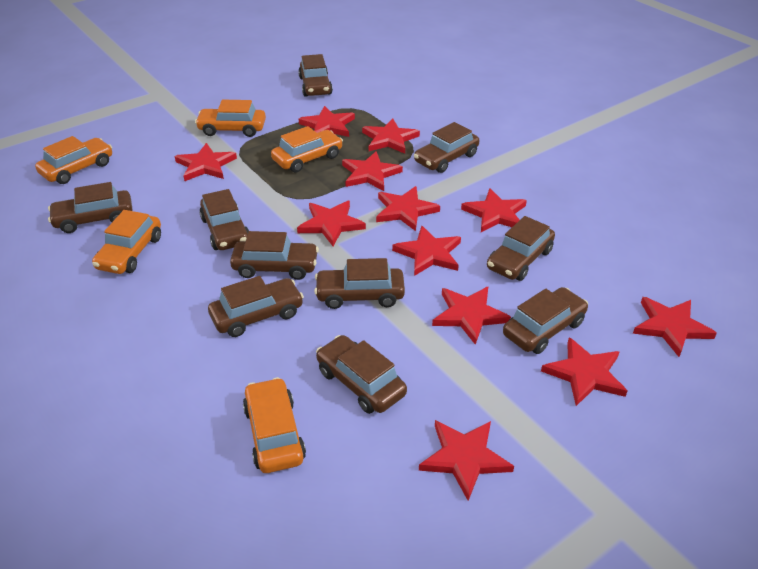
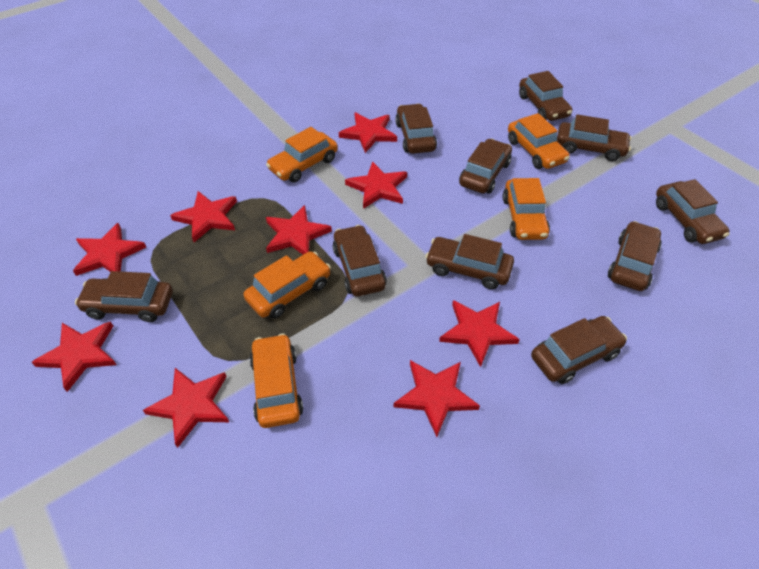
red star: 12 -> 9

